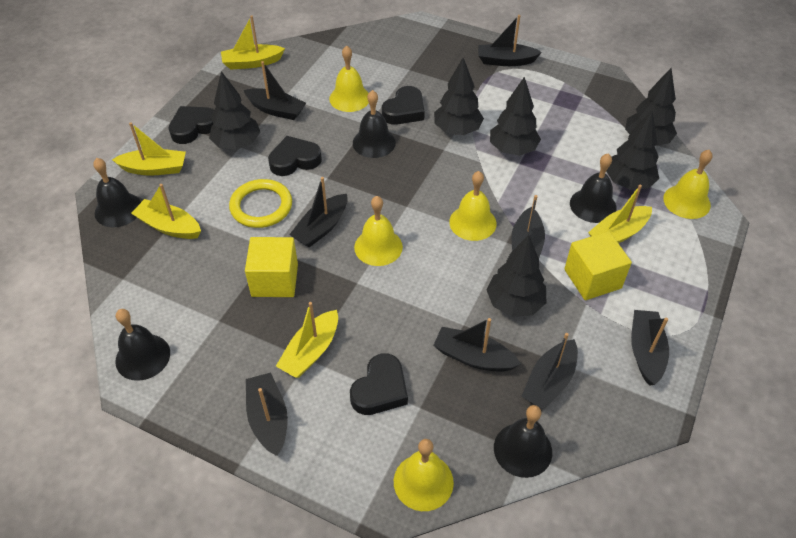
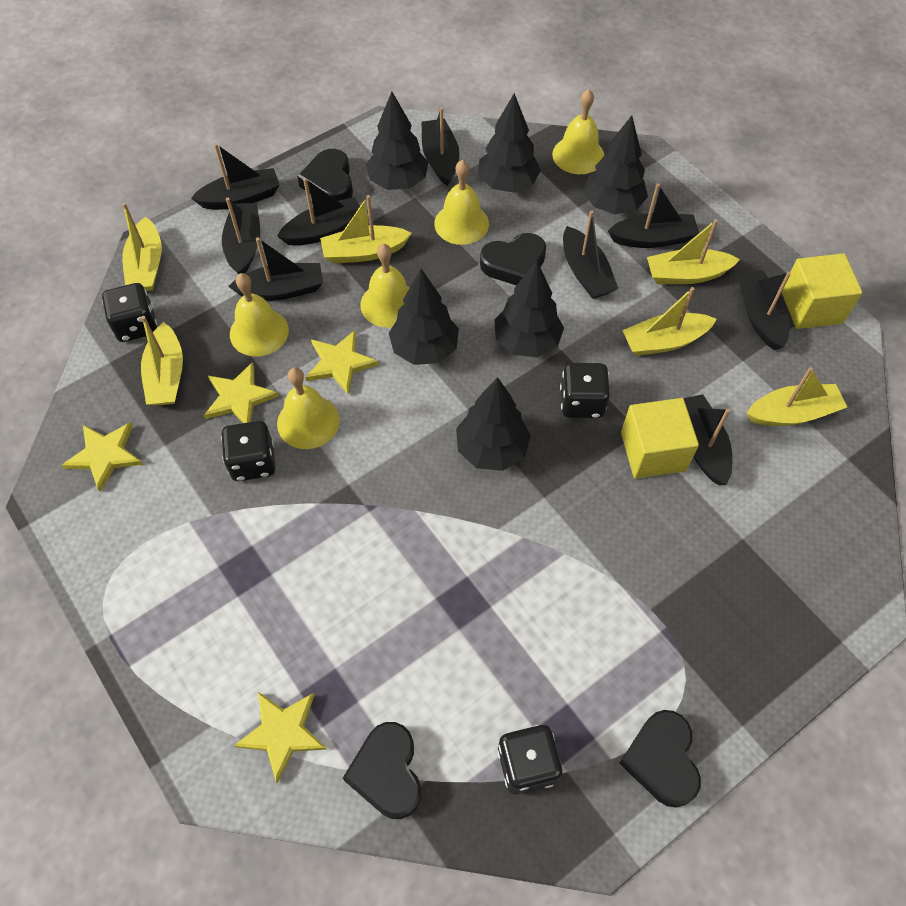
black bell: 5 -> 0
black boat: 8 -> 9
black dice: 0 -> 4
yellow boat: 5 -> 6
yellow ring: 1 -> 0
yellow star: 0 -> 4

